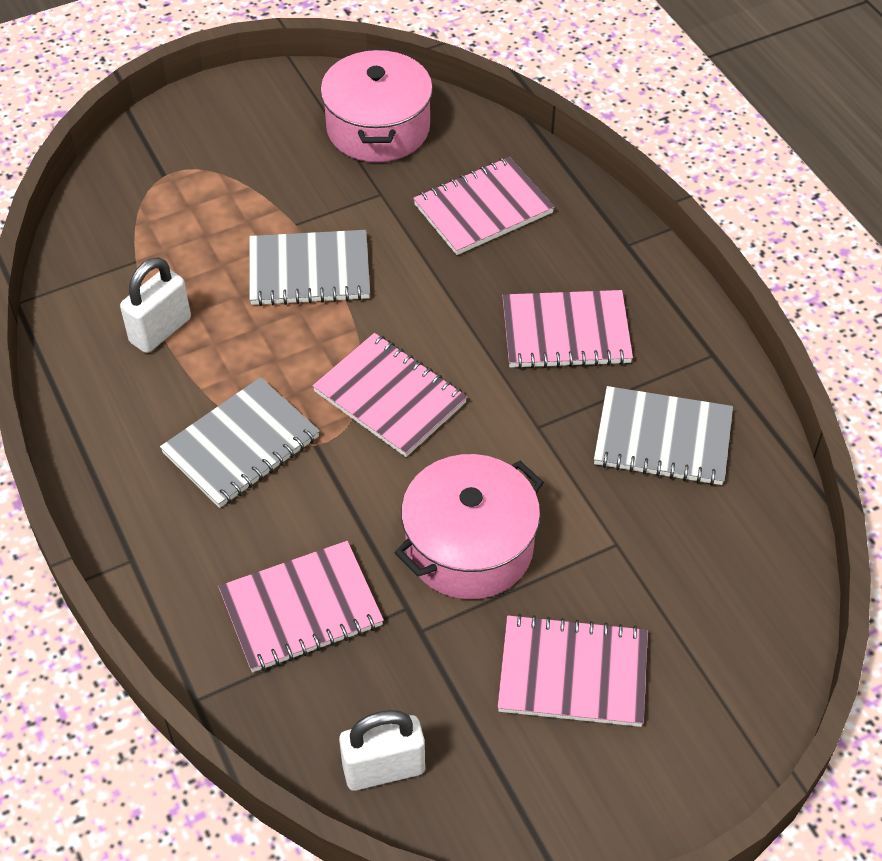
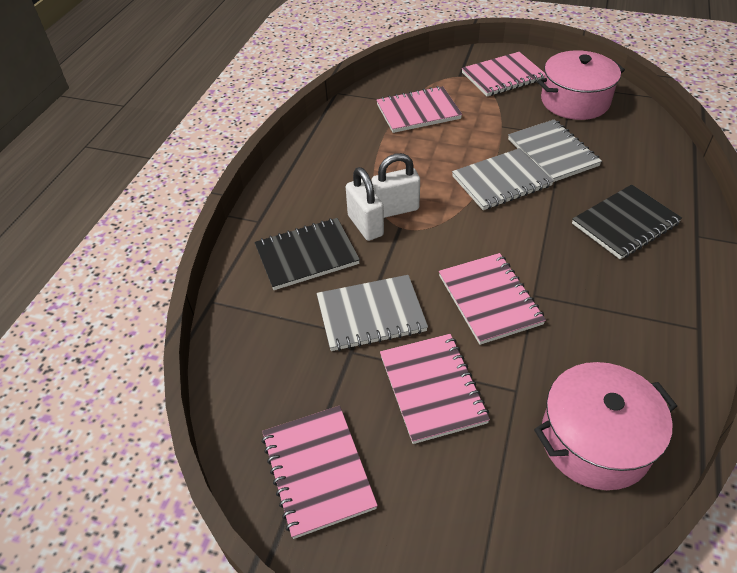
black notebook: 0 -> 2

